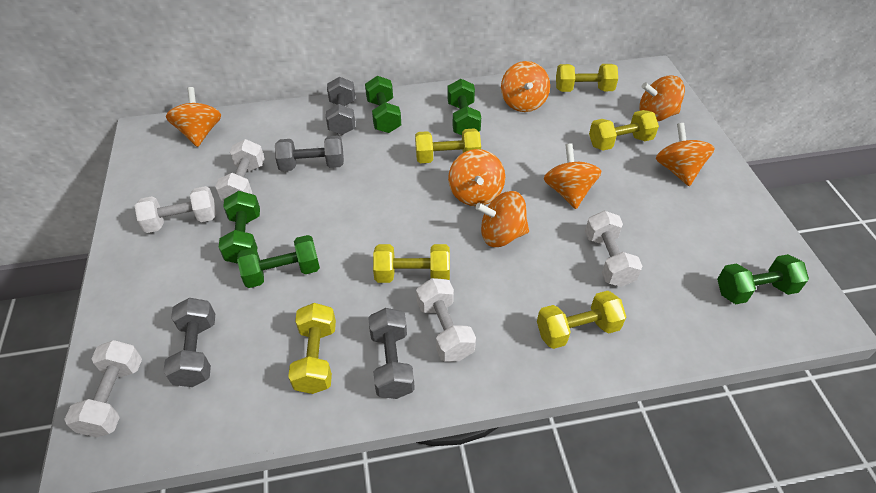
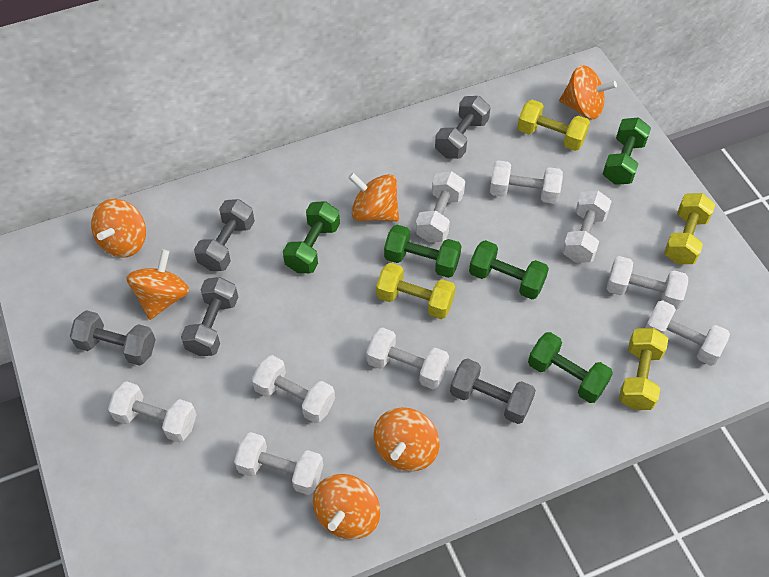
grey dumbbell: 4 -> 5
orange spinning top: 7 -> 6
white dumbbell: 5 -> 9
yellow dumbbell: 6 -> 4

